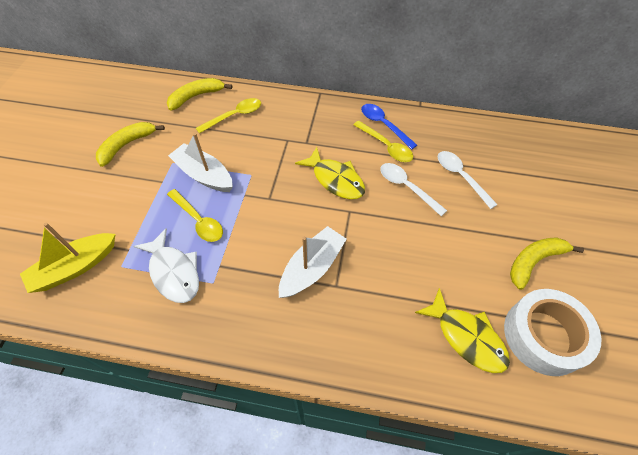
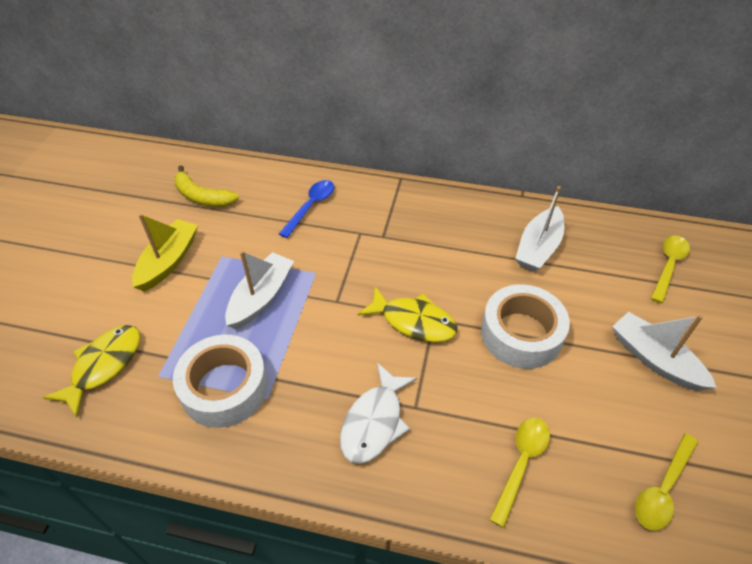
white boat: 2 -> 3
white spoon: 2 -> 0
white tape: 1 -> 2
yellow banana: 3 -> 1

